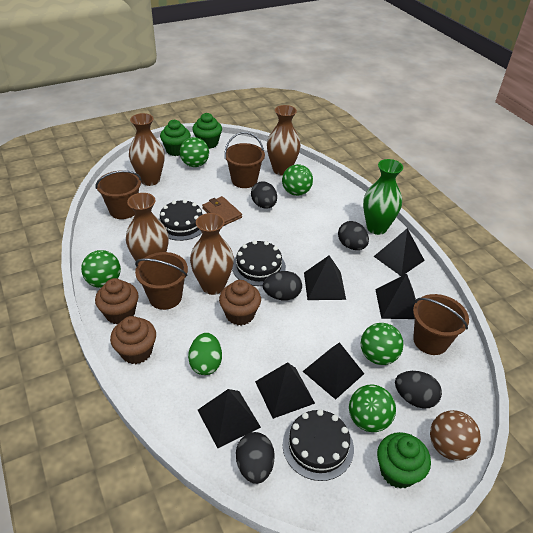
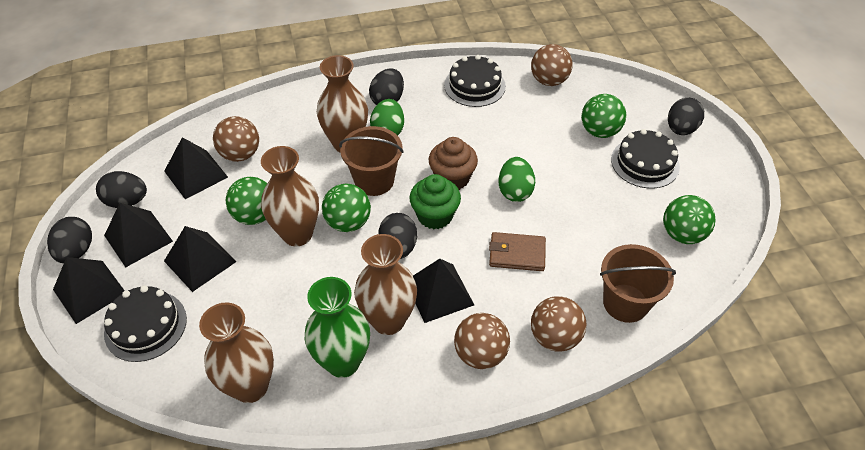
black pyramid: 6 -> 5
brown ball: 1 -> 4
brown bucket: 4 -> 2
brown cupcake: 3 -> 1
green ball: 5 -> 4
green cupcake: 3 -> 1
green egg: 1 -> 2

